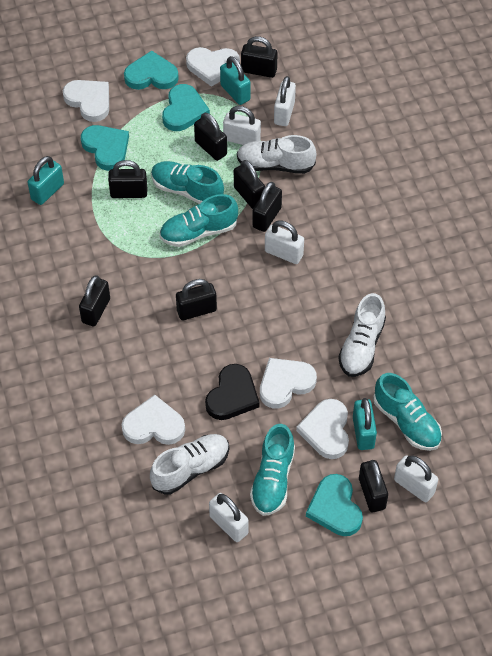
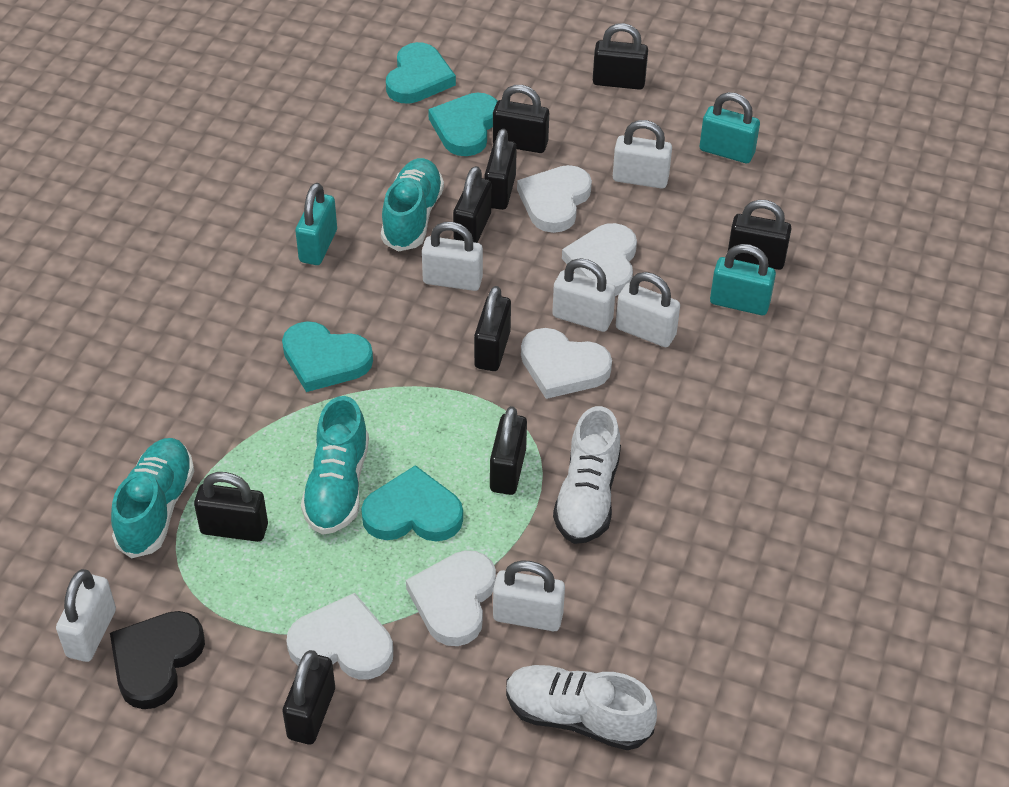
black padlock: 8 -> 9
turquoise shoe: 4 -> 3
white padlock: 5 -> 6
white shoe: 3 -> 2

